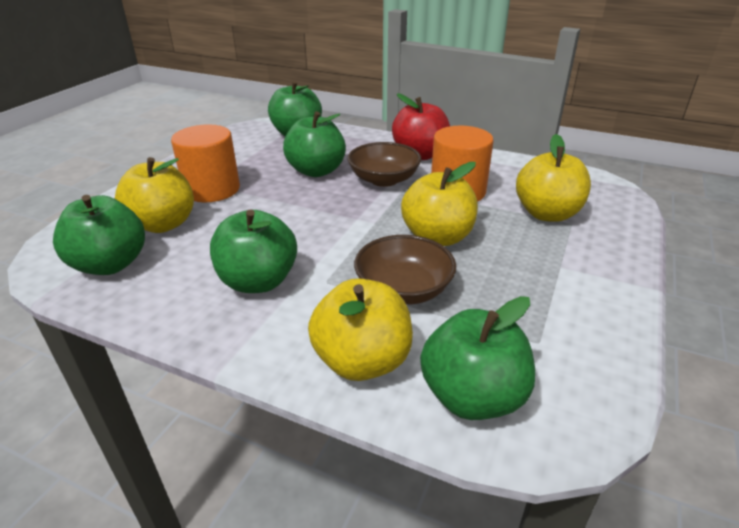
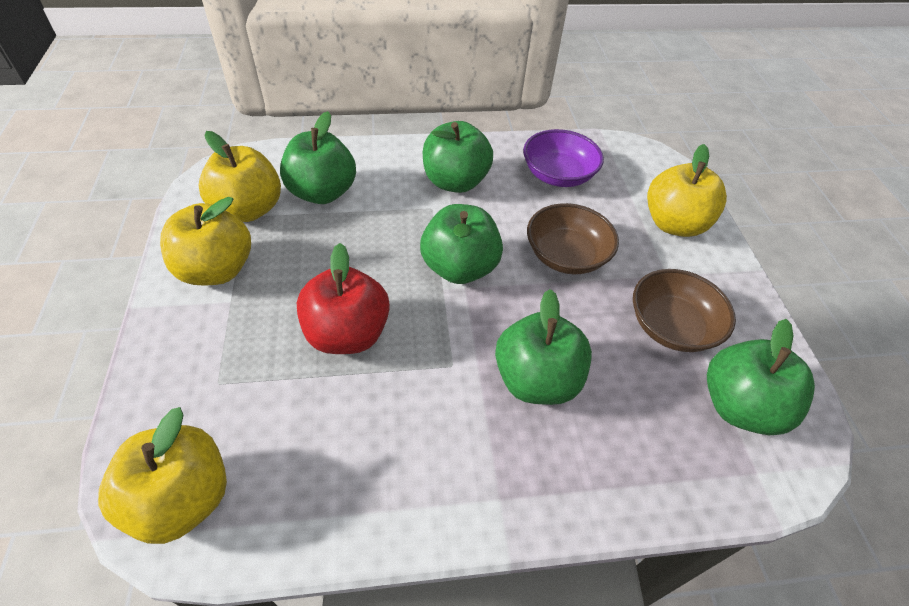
orange cylinder: 2 -> 0
purple bowl: 0 -> 1

